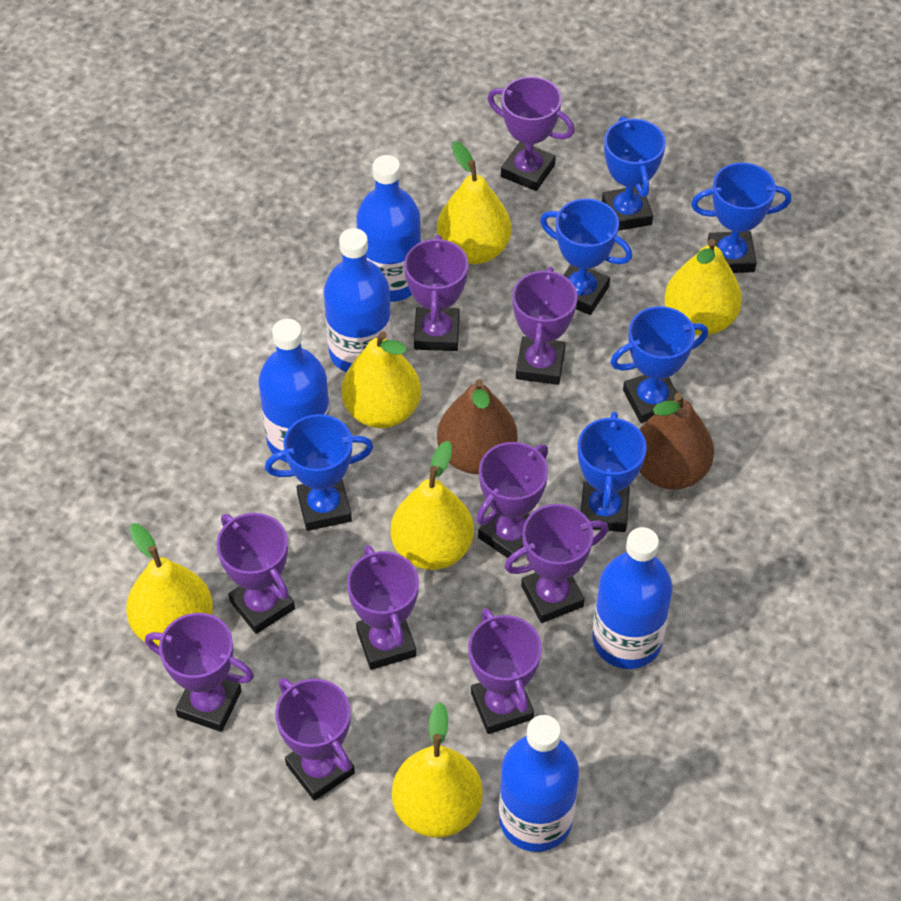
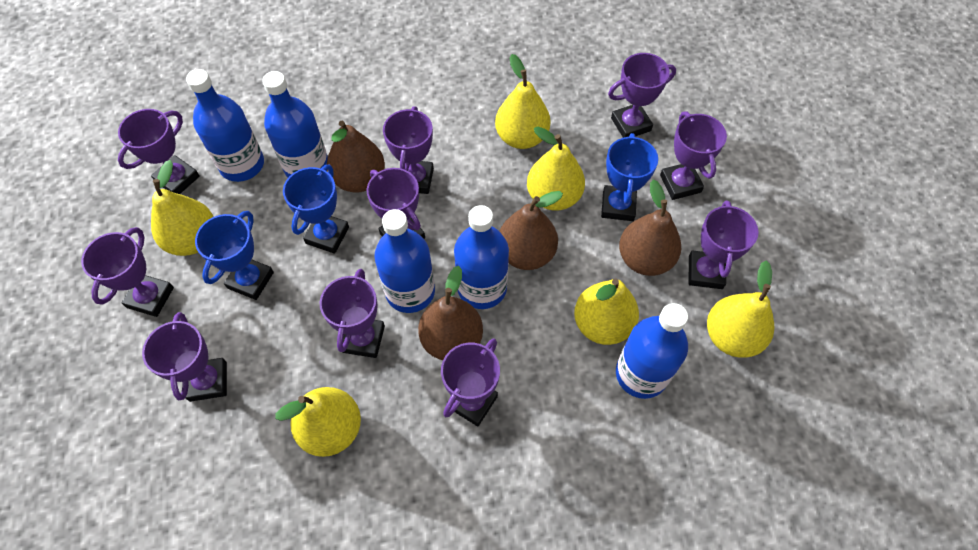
blue trophy: 6 -> 3
brown pear: 2 -> 4

